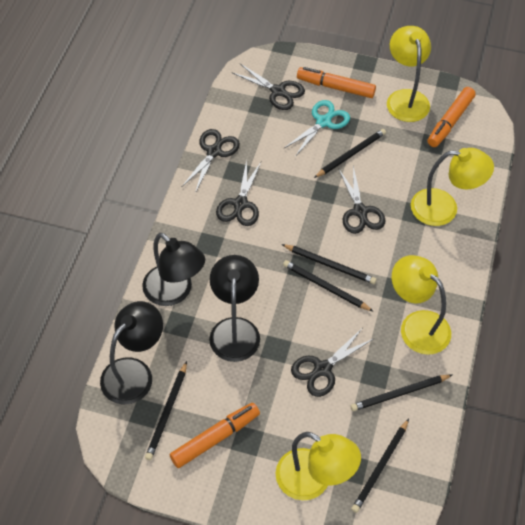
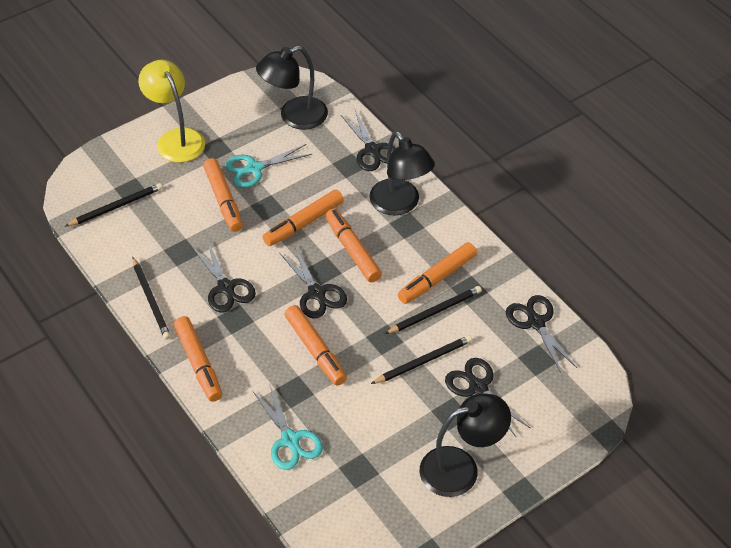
black pencil: 6 -> 4
orange marker: 3 -> 6
turquoise scissors: 1 -> 2
yellow lamp: 4 -> 1

